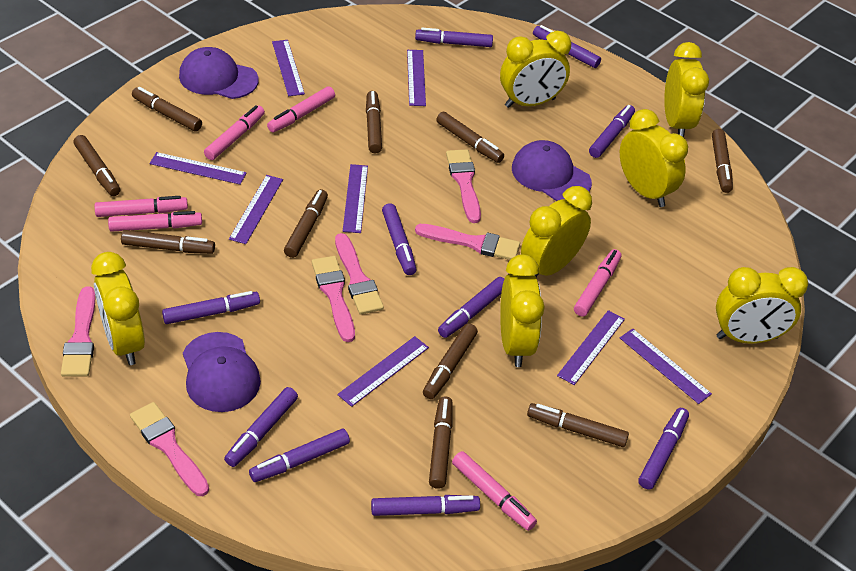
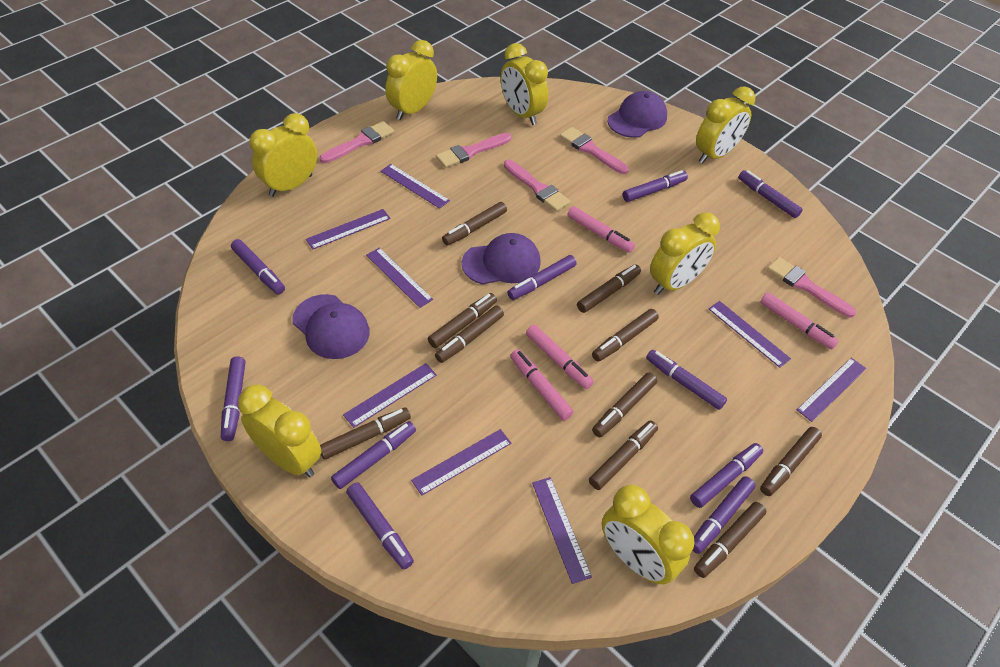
pink brush: 6 -> 5
pink marker: 6 -> 4

